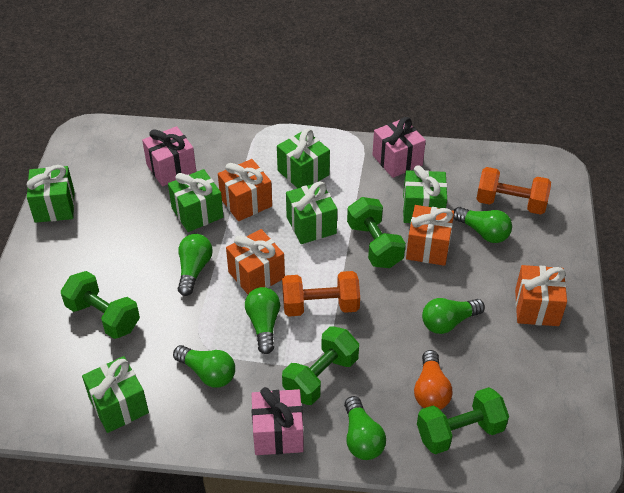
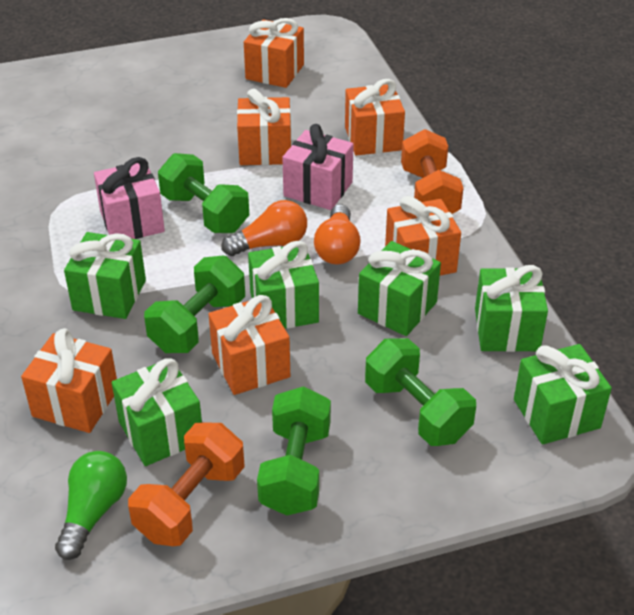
green light bulb: 6 -> 1
orange gift: 4 -> 6
orange light bulb: 1 -> 2
pink gift: 3 -> 2

